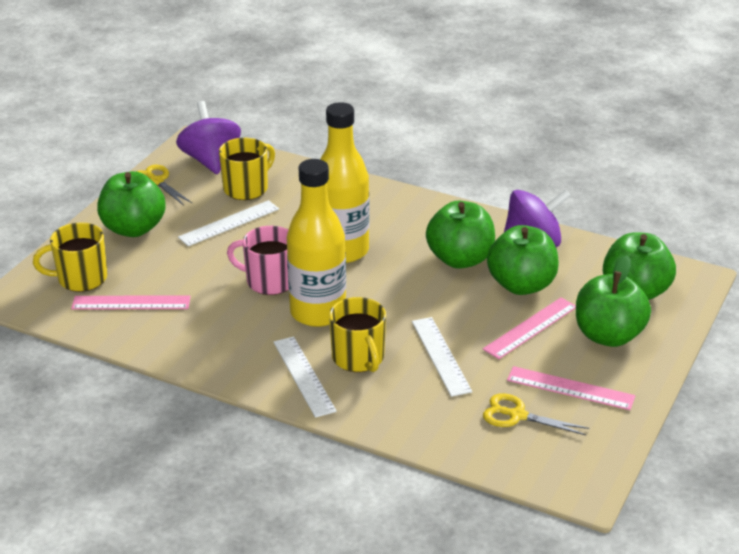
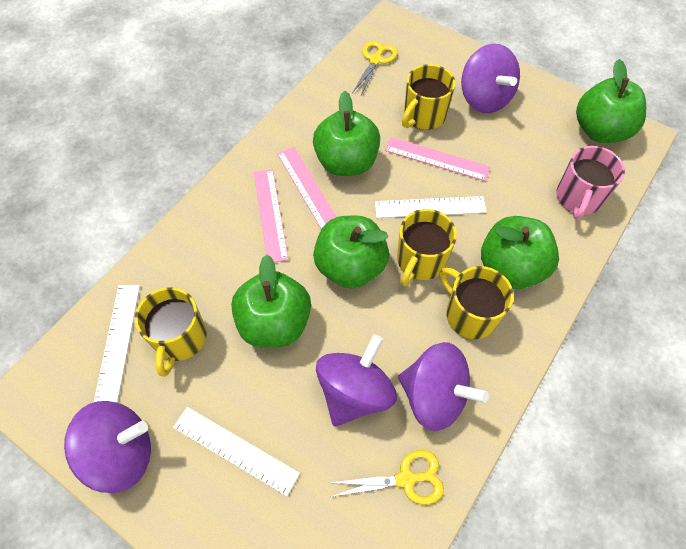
purple spinning top: 2 -> 4
yellow bottle: 2 -> 0
yellow mug: 3 -> 4

